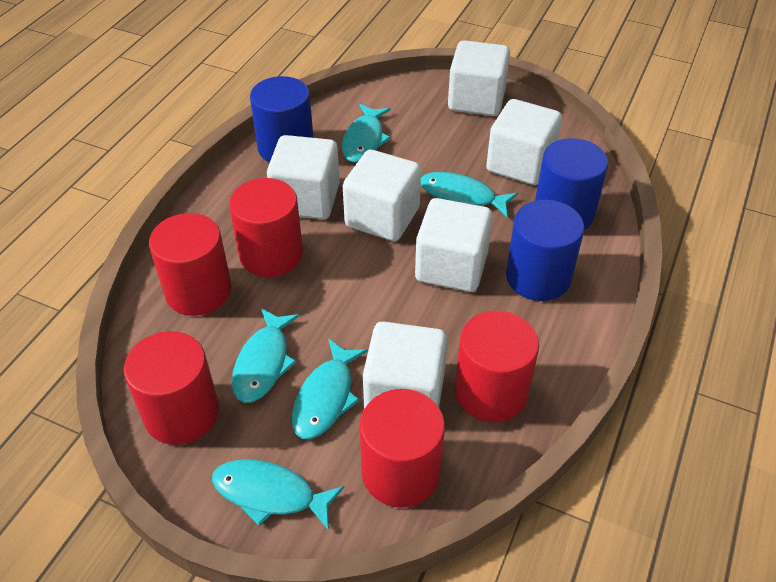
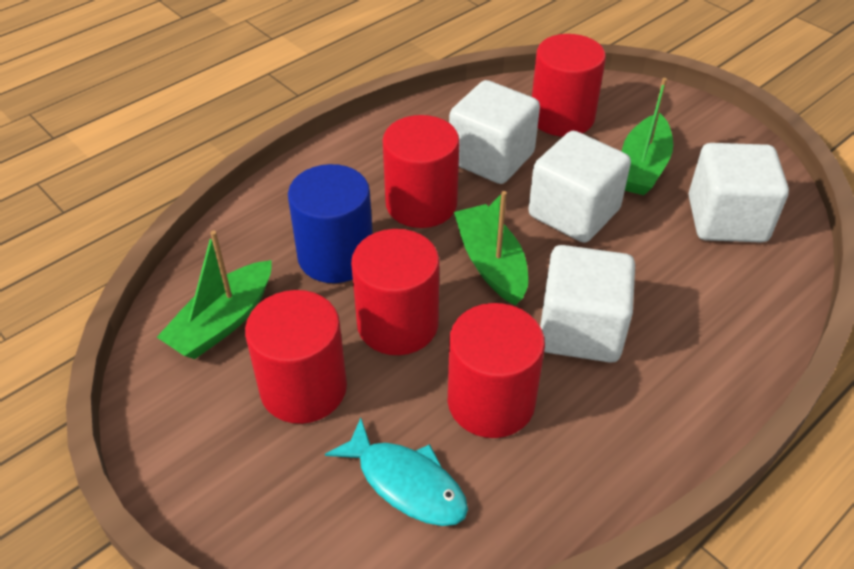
blue cylinder: 3 -> 1
green boat: 0 -> 3
turquoise fish: 5 -> 1
white cube: 6 -> 4

